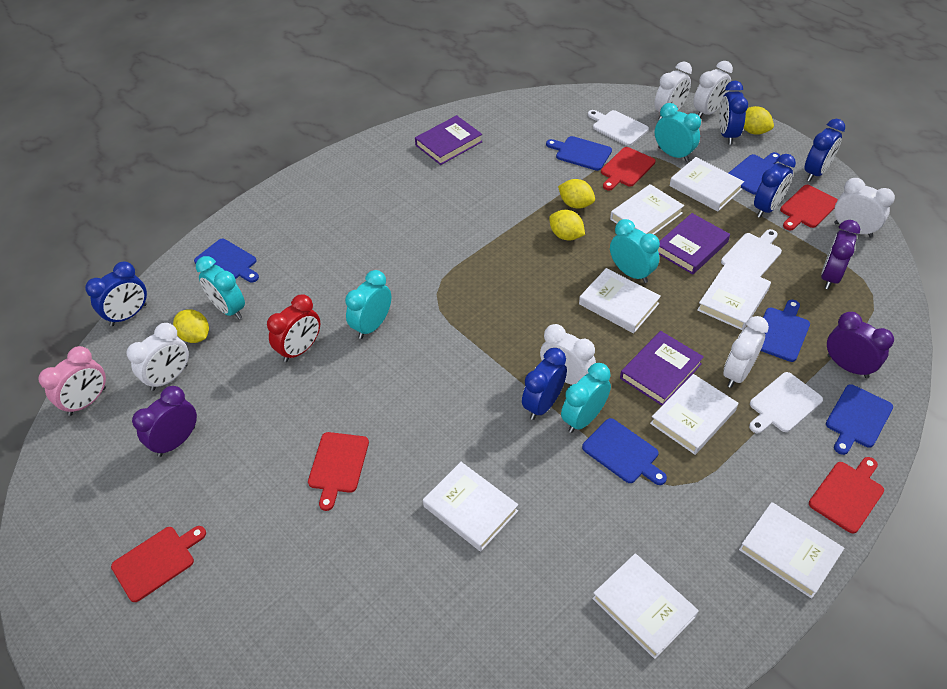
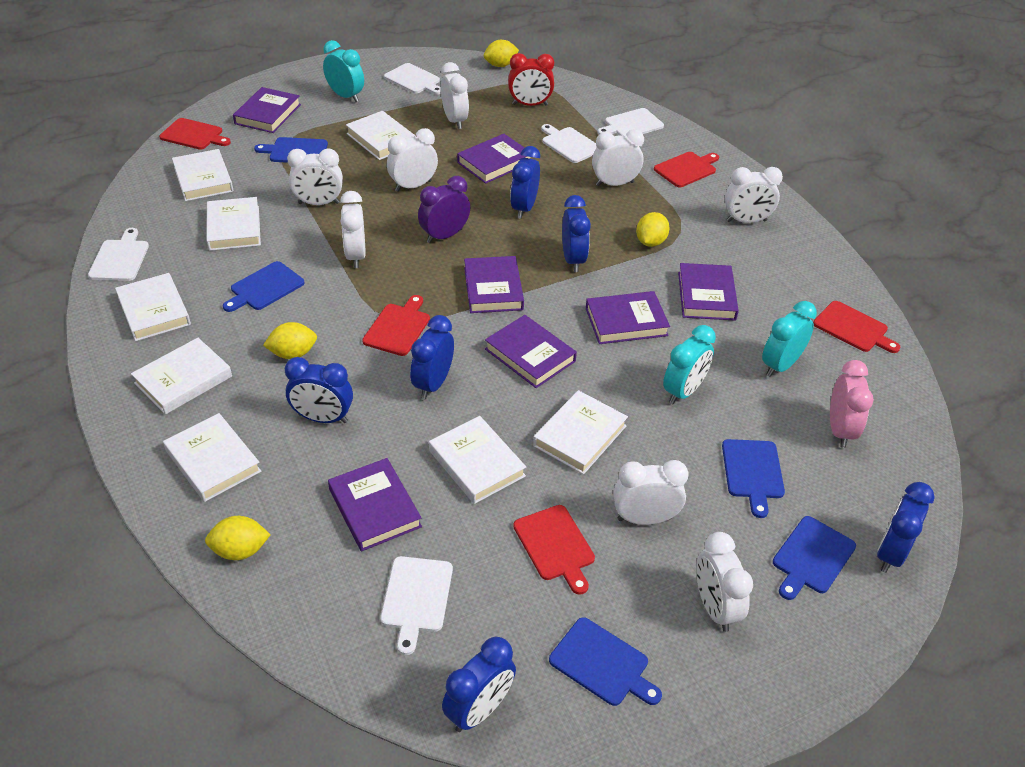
blue clock: 5 -> 6
blue cutting board: 6 -> 5
purple book: 3 -> 7
purple clock: 3 -> 1
turquoise clock: 5 -> 3
white clock: 6 -> 8
white cutting board: 3 -> 5

